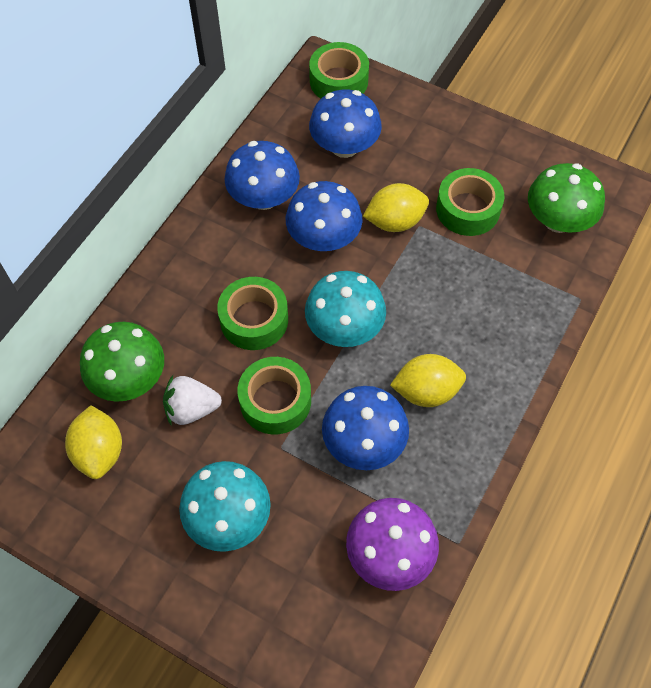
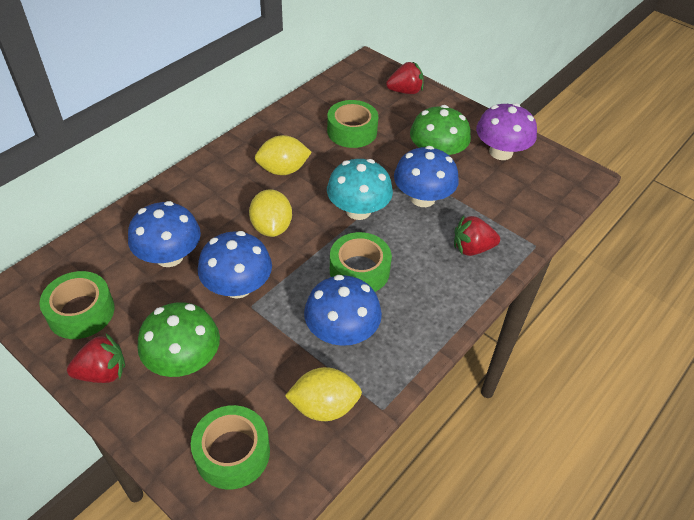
red strawberry: 0 -> 3
turquoise mushroom: 2 -> 1
white strawberry: 1 -> 0

